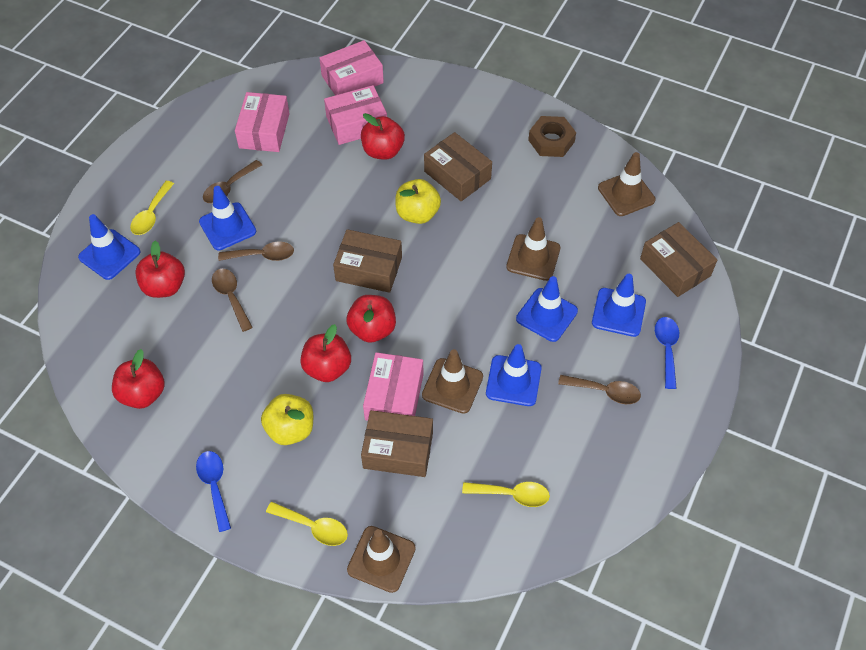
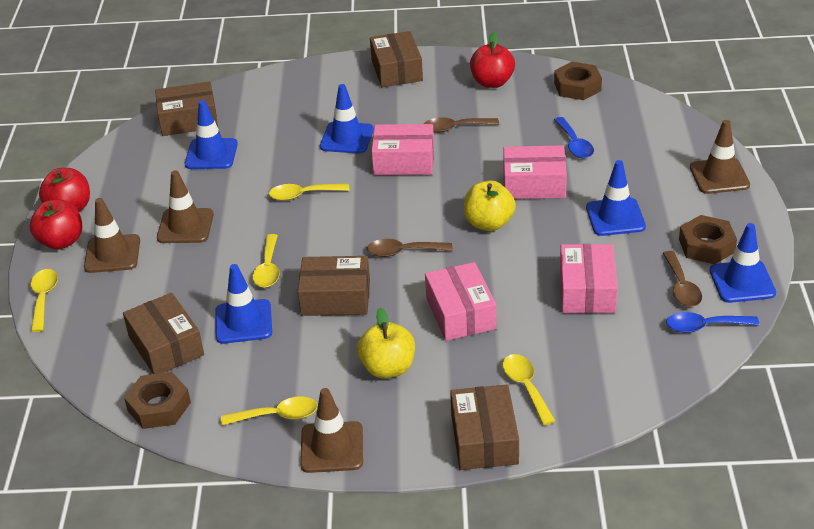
brown box: 4 -> 5
brown nut: 1 -> 3
brown spoon: 4 -> 3
red apple: 5 -> 3
yellow spoon: 3 -> 5

